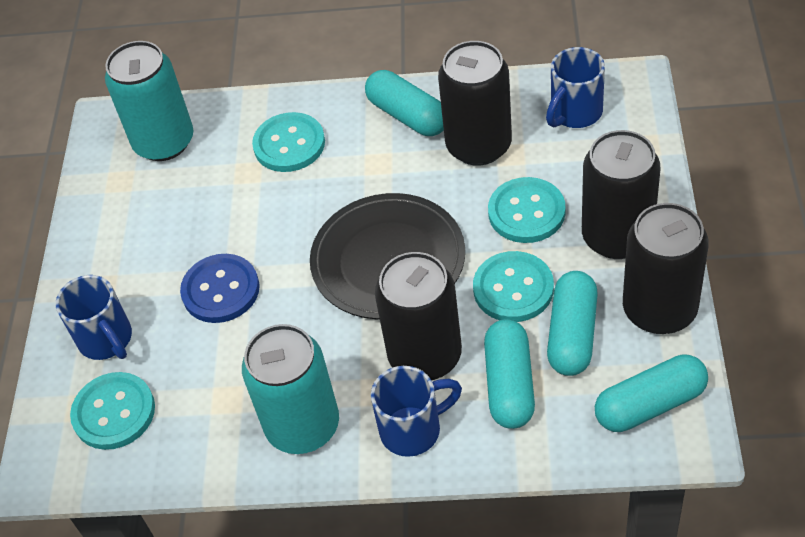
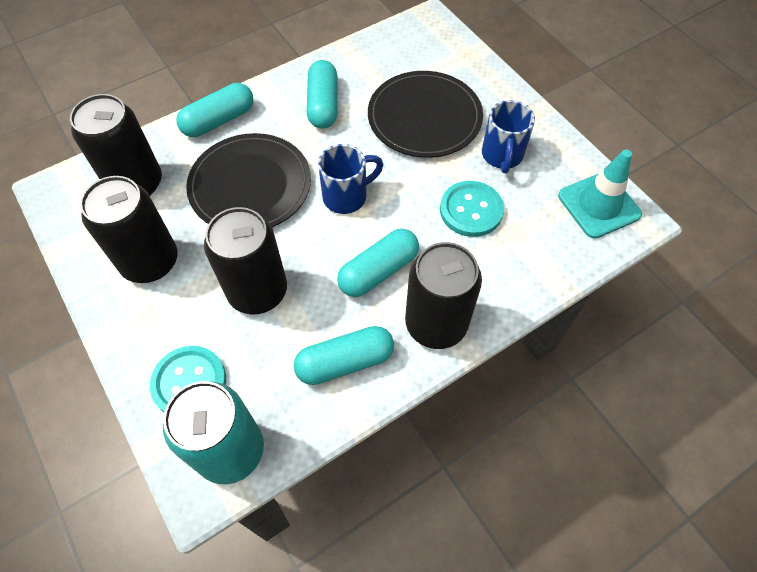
black plate: 1 -> 2
blue button: 1 -> 0
blue mug: 3 -> 2
turquoise button: 4 -> 2
turquoise can: 2 -> 1
turquoise traffic cone: 0 -> 1

